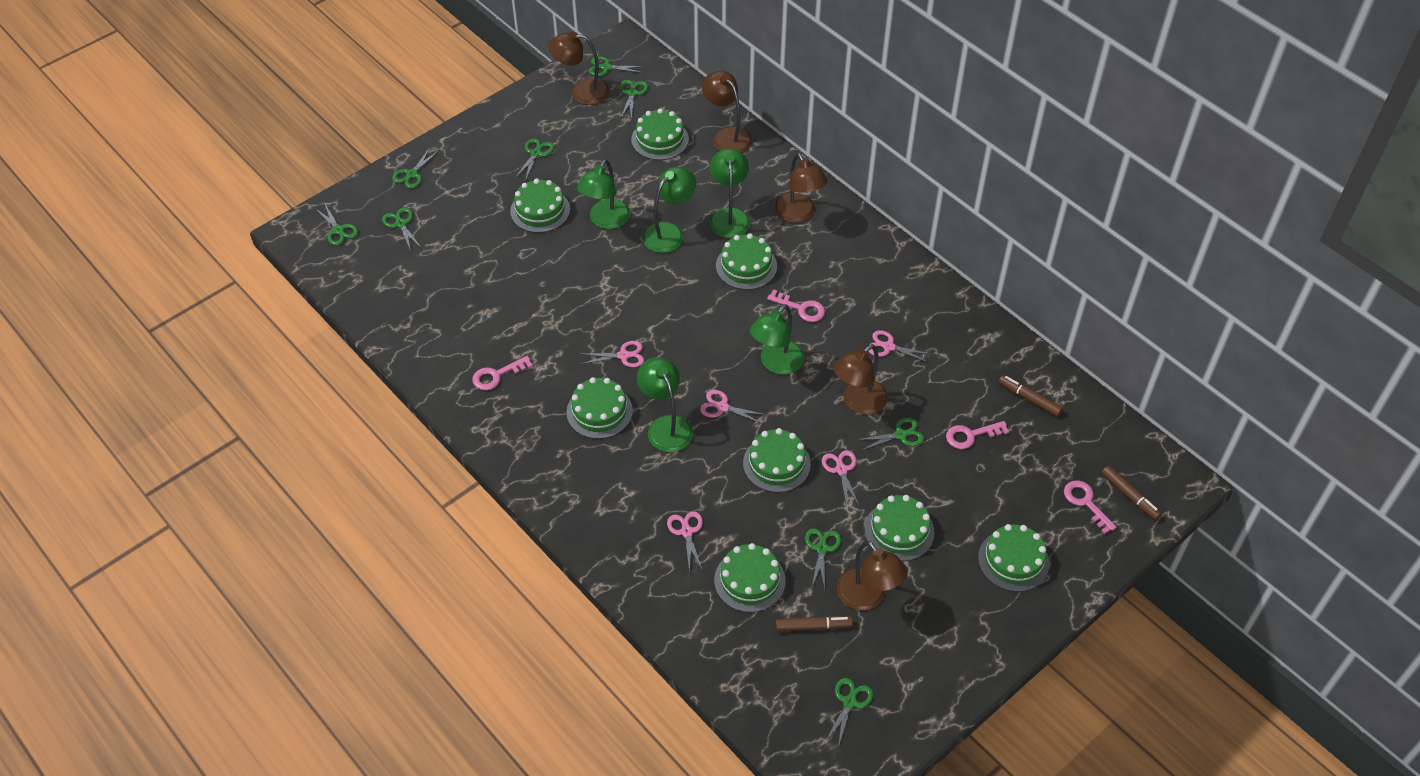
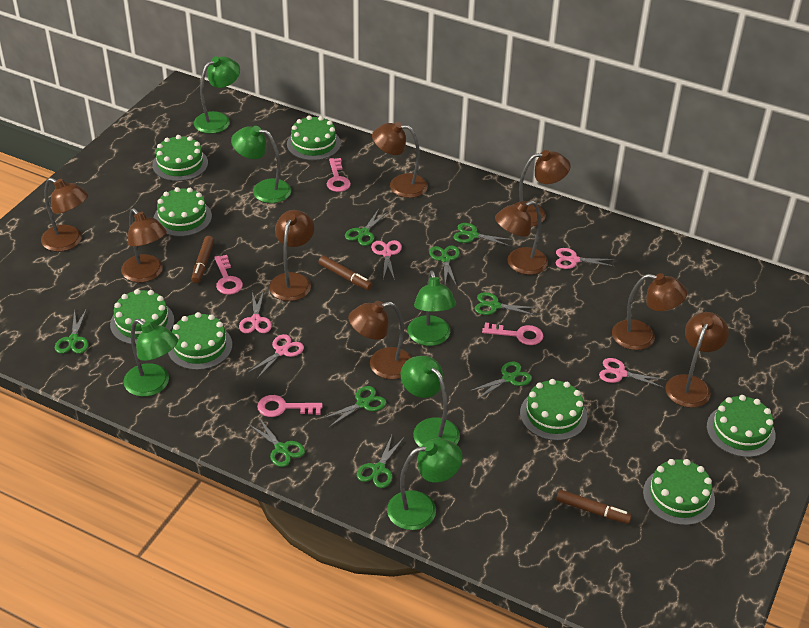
brown lamp: 5 -> 9
green lamp: 5 -> 6

